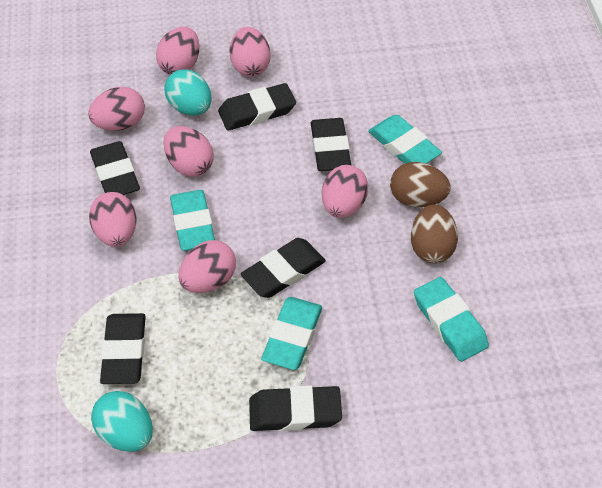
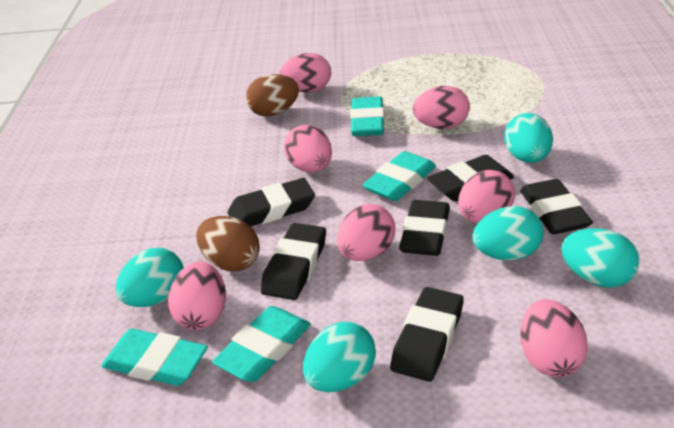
turquoise egg: 2 -> 5

